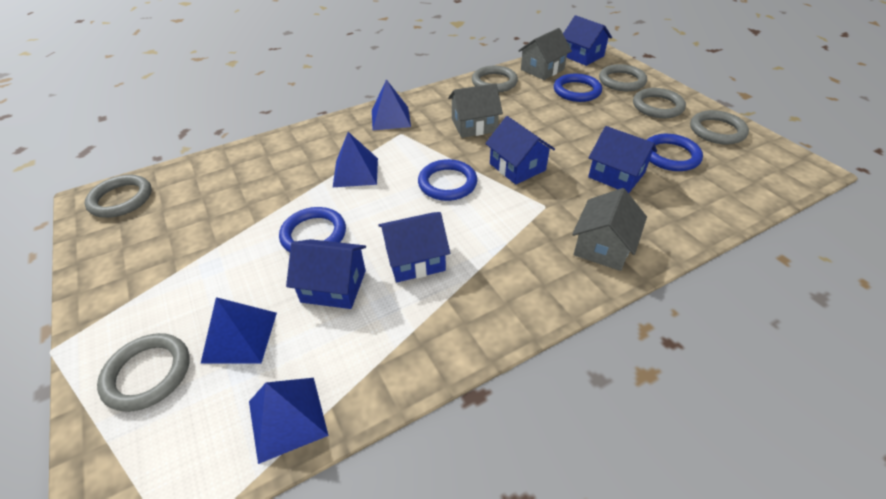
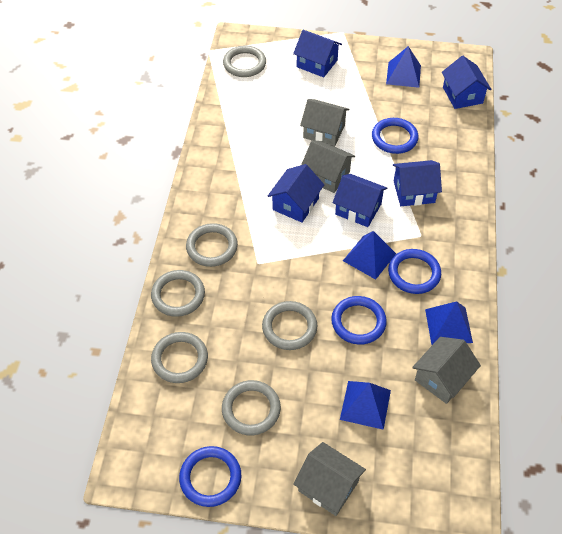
grey house: 3 -> 4

